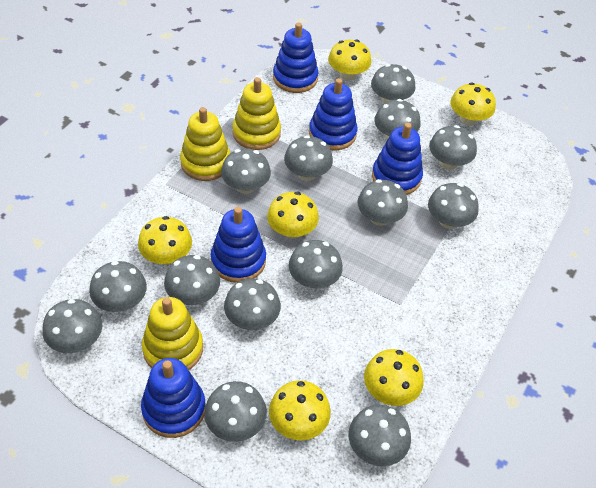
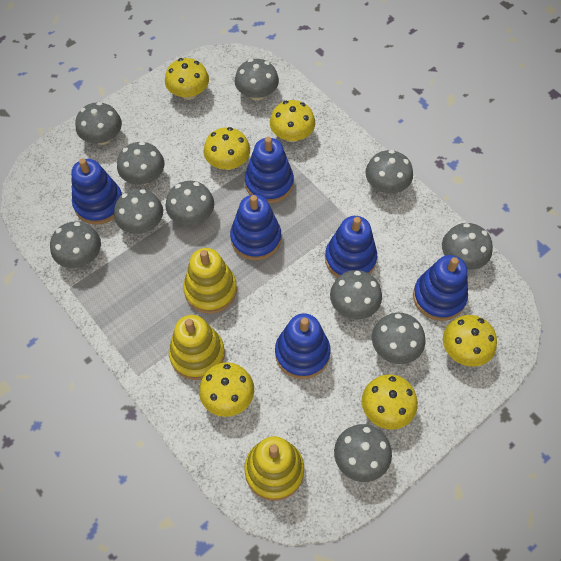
blue stacking toy: 5 -> 6
grey mushroom: 14 -> 11

